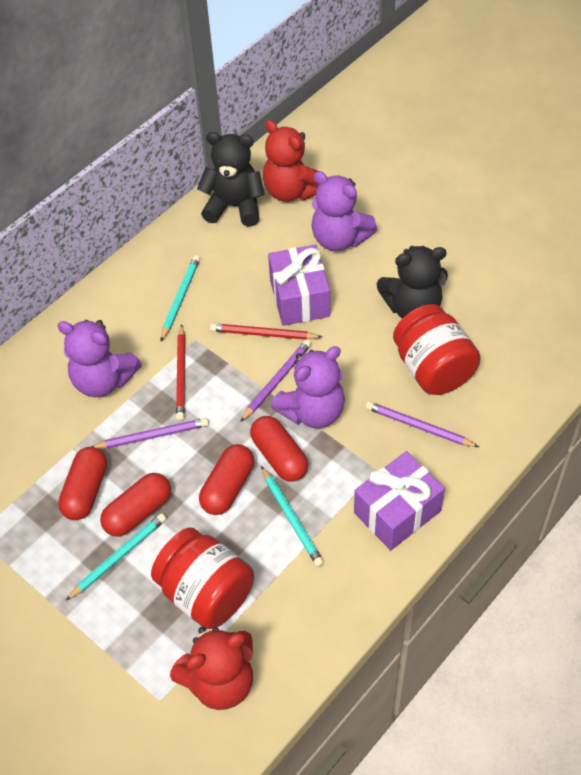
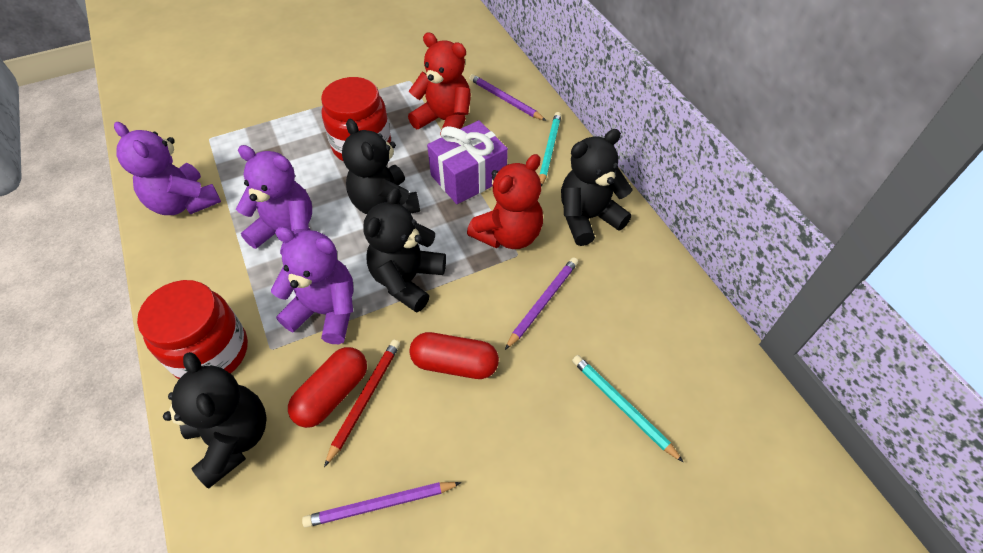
black teddy bear: 2 -> 4
purple gift: 2 -> 1
red capsule: 4 -> 2
red pencil: 2 -> 1
turquoise pencil: 3 -> 2

